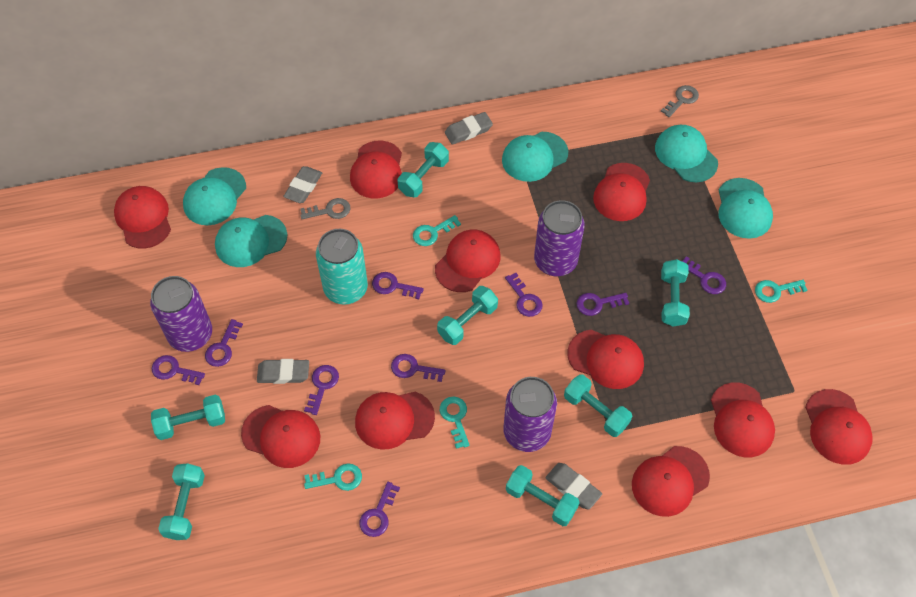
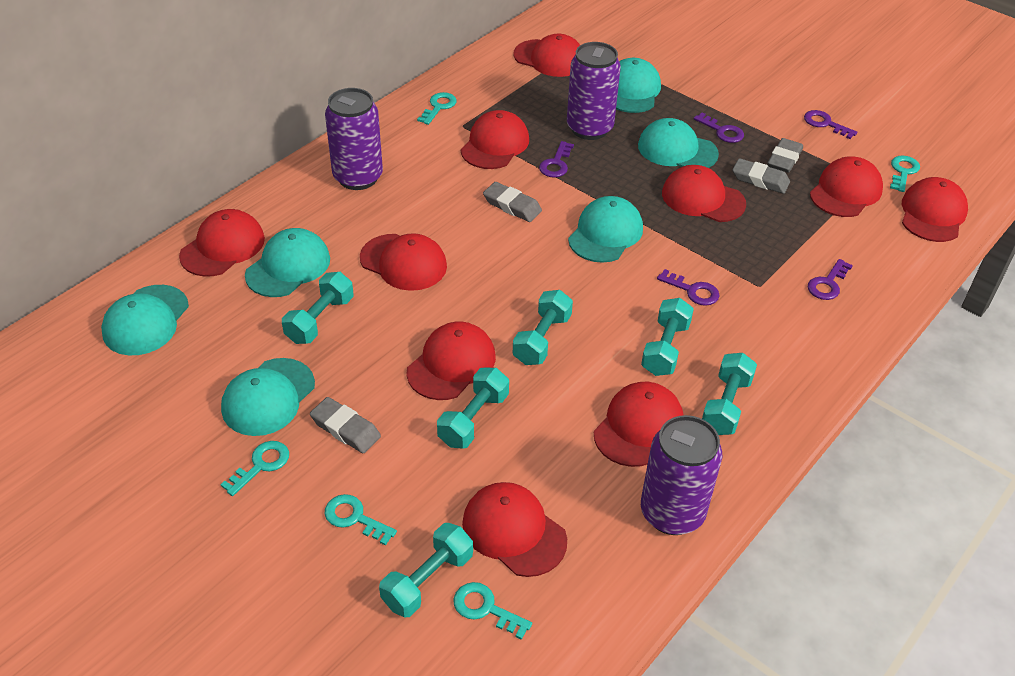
grey key: 2 -> 0
purple key: 9 -> 5
turquoise can: 1 -> 0
turquoise cap: 5 -> 6
turquoise dumbbell: 7 -> 6
turquoise key: 4 -> 5

